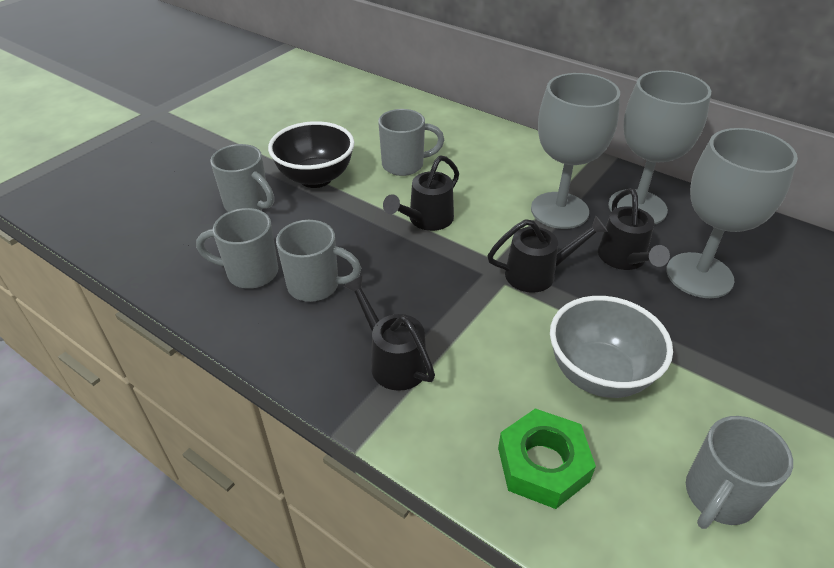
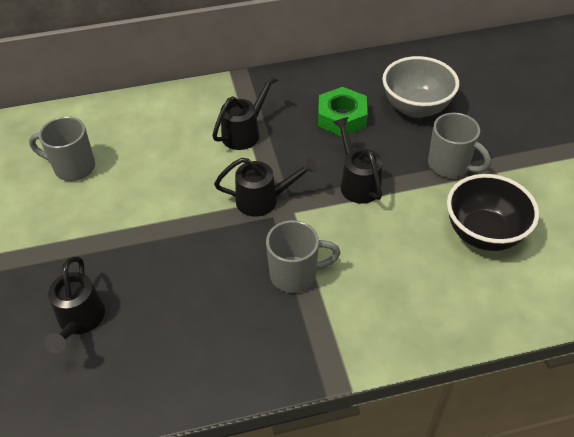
grey goblet: 3 -> 0
grey mug: 5 -> 3

